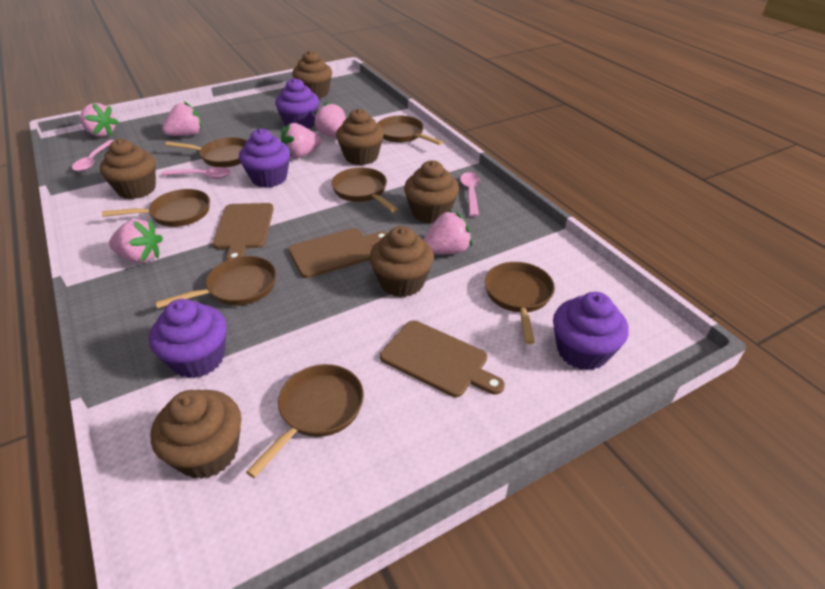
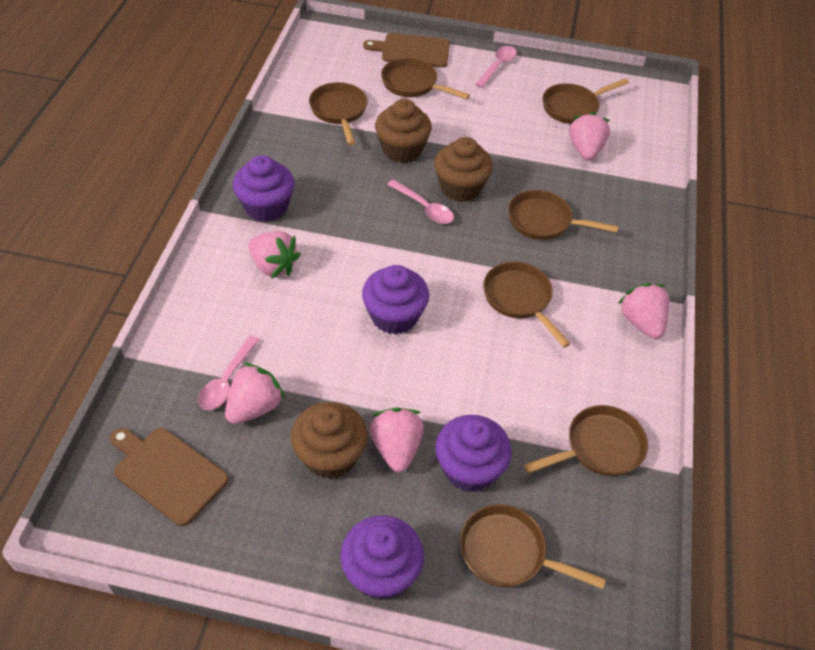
brown cupcake: 6 -> 3
brown cutting board: 3 -> 2
pink strawberry: 6 -> 5

